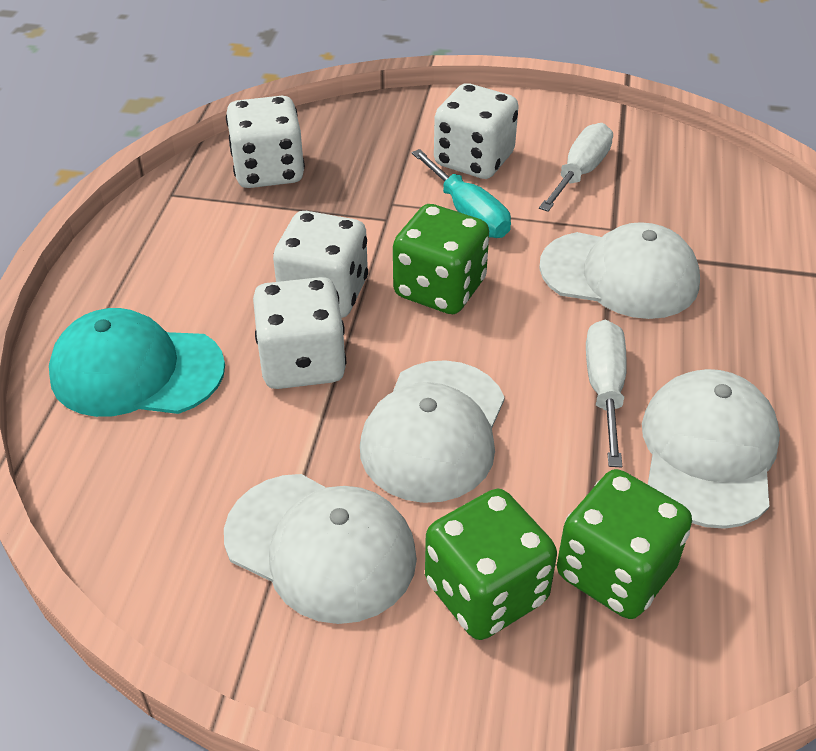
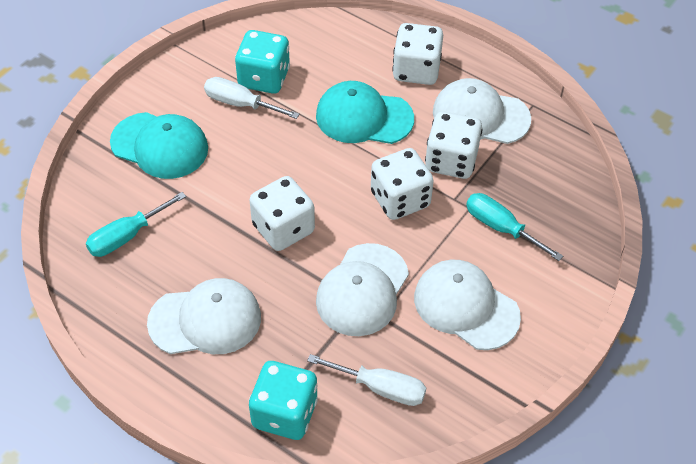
green dice: 3 -> 0
turquoise cap: 1 -> 2
turquoise dice: 0 -> 2
turquoise screwdriver: 1 -> 2

